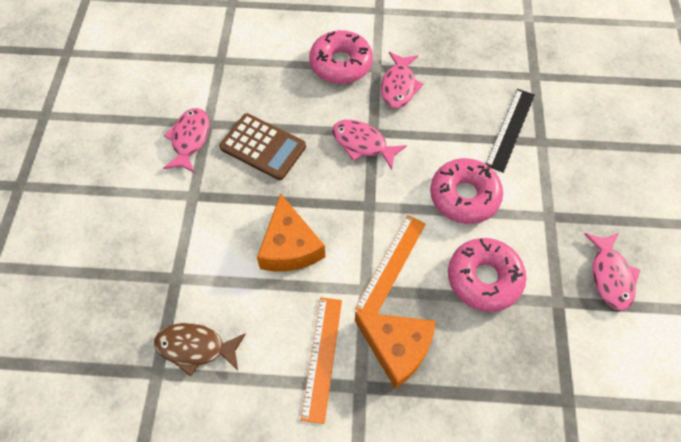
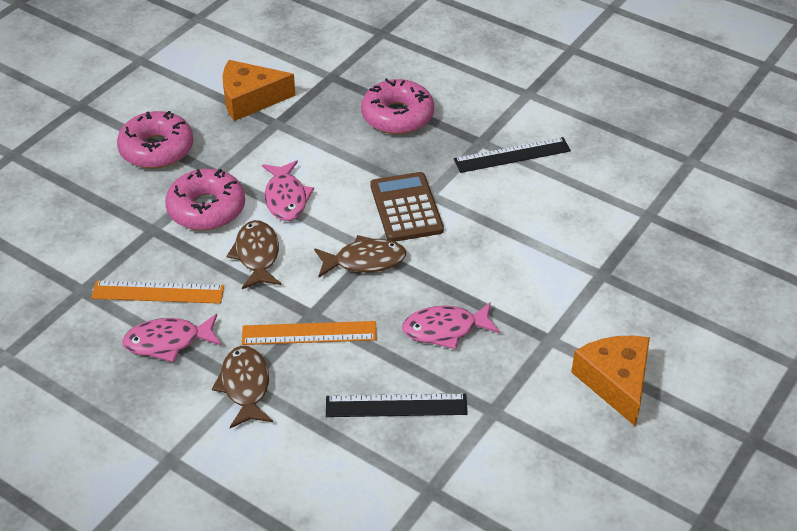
black ruler: 1 -> 2
brown fish: 1 -> 3
pink fish: 4 -> 3

